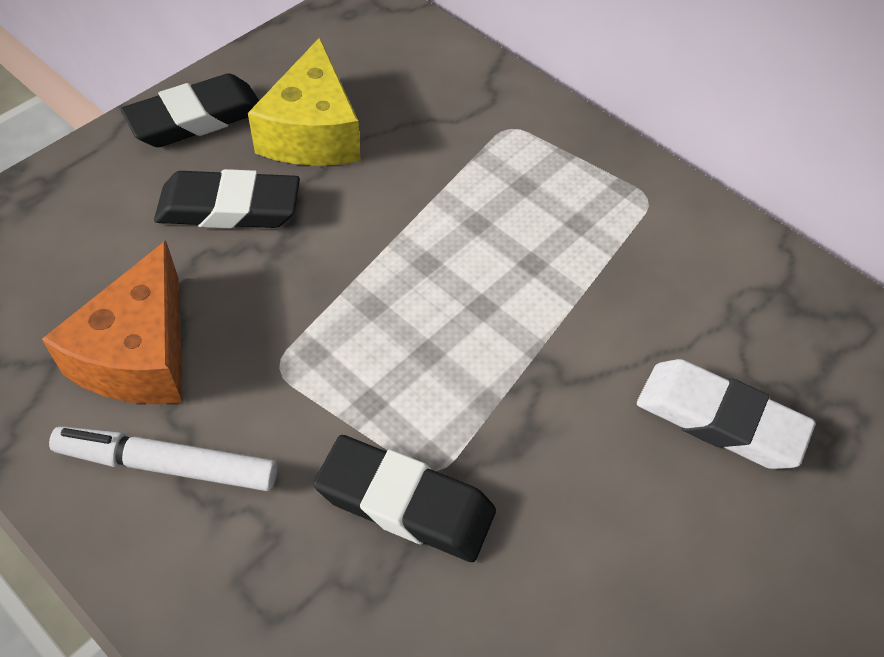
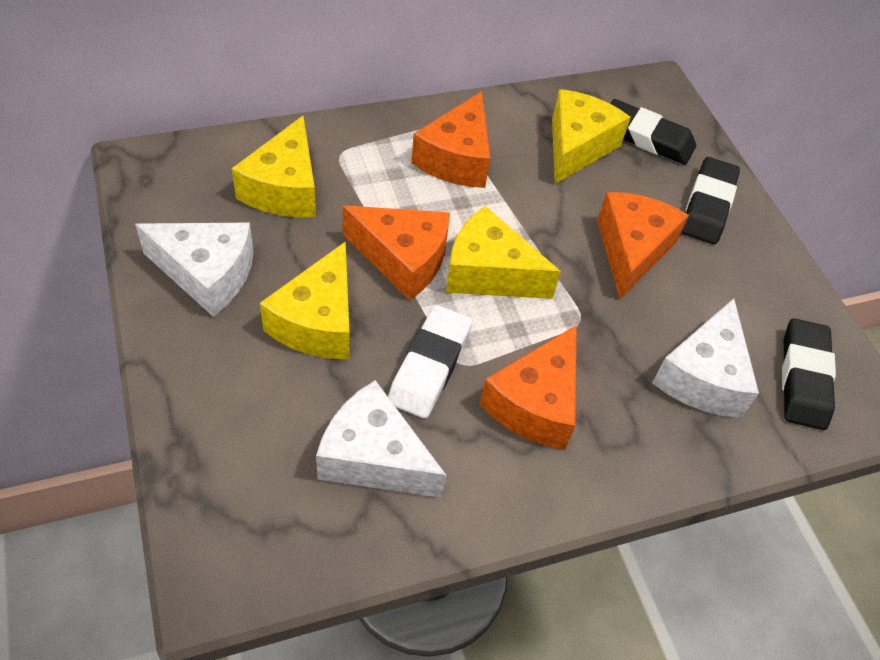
orange cheese: 1 -> 4
white cheese: 0 -> 3
white marker: 1 -> 0
yellow cheese: 1 -> 4

